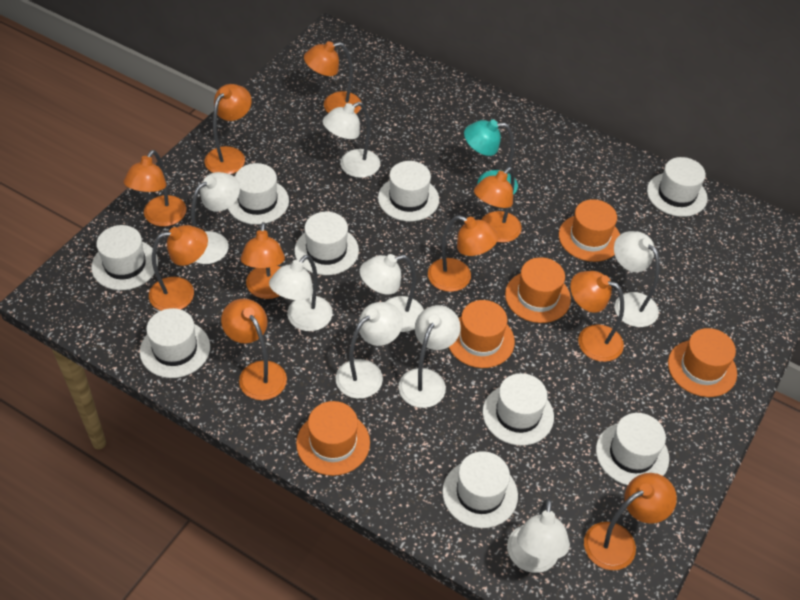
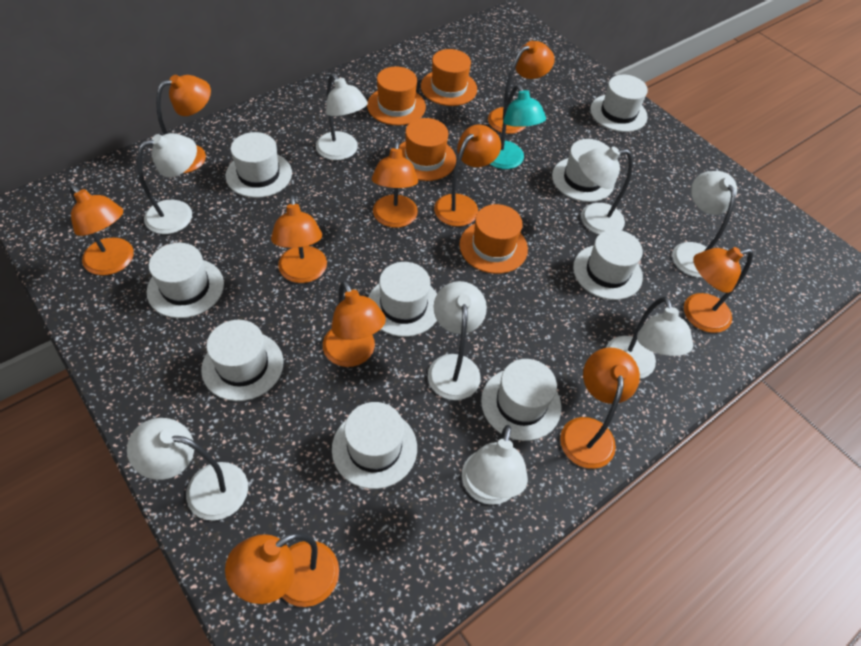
orange hat: 5 -> 4

